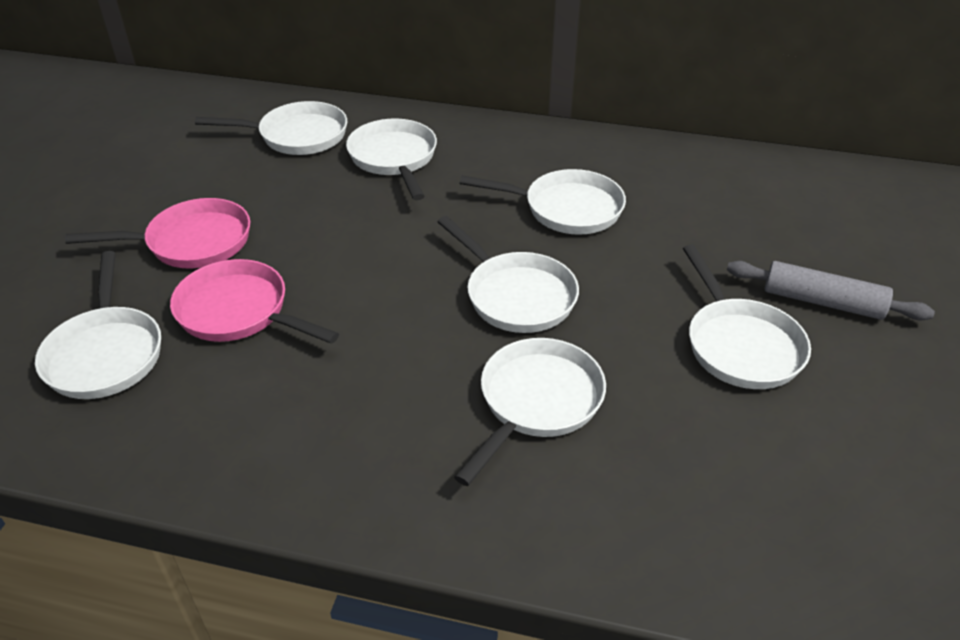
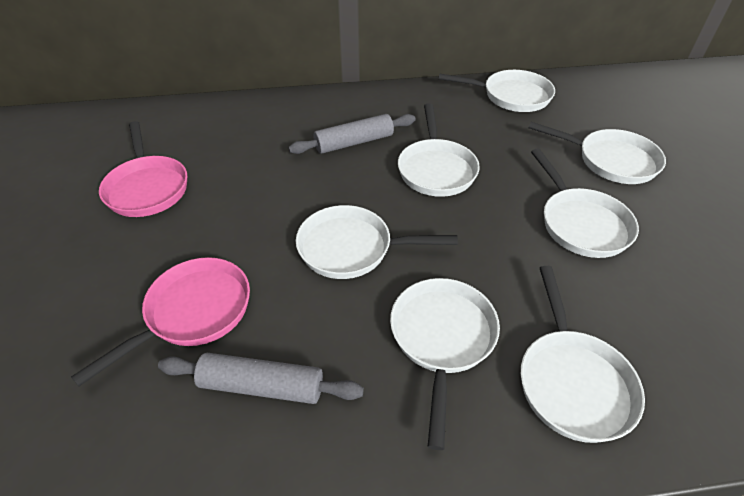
grey rolling pin: 1 -> 2

